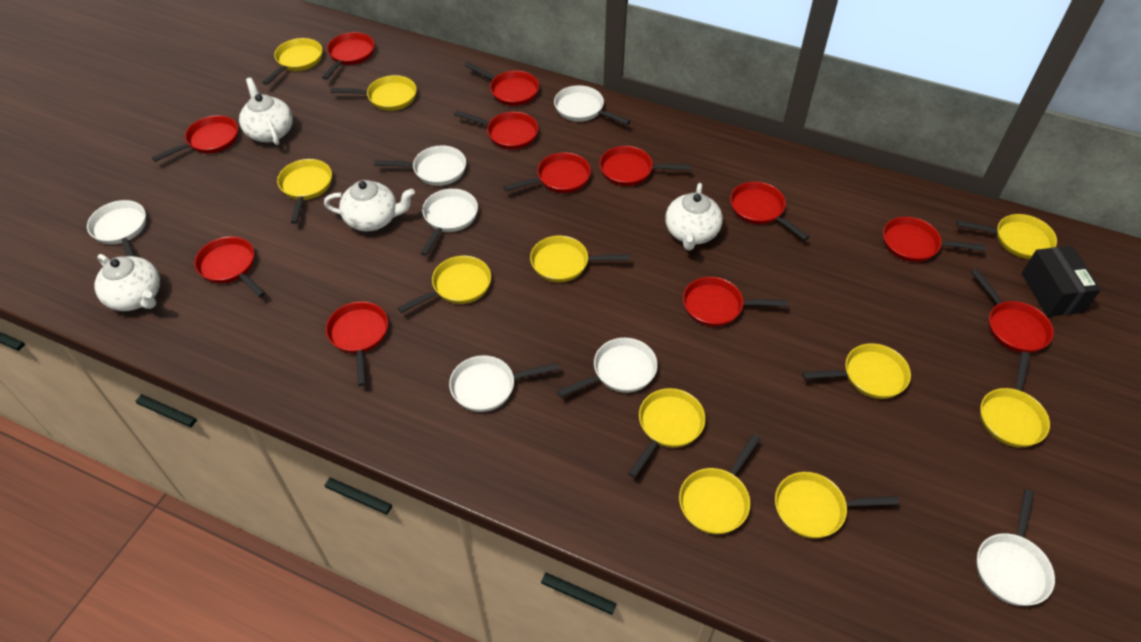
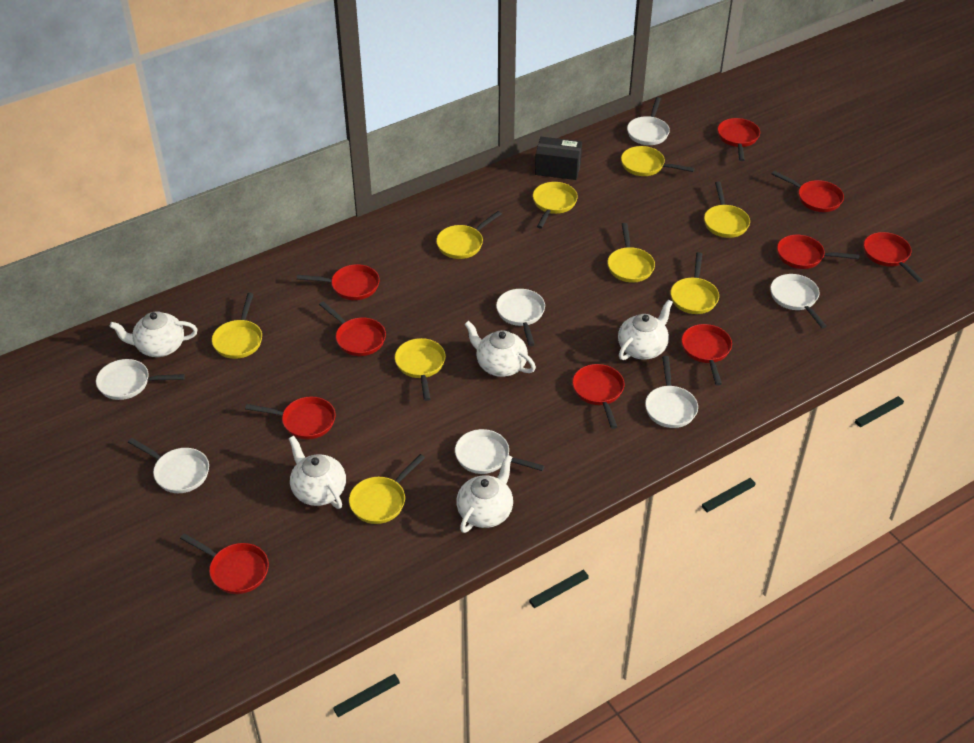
red pan: 12 -> 10
white teapot: 4 -> 5
yellow pan: 11 -> 9

